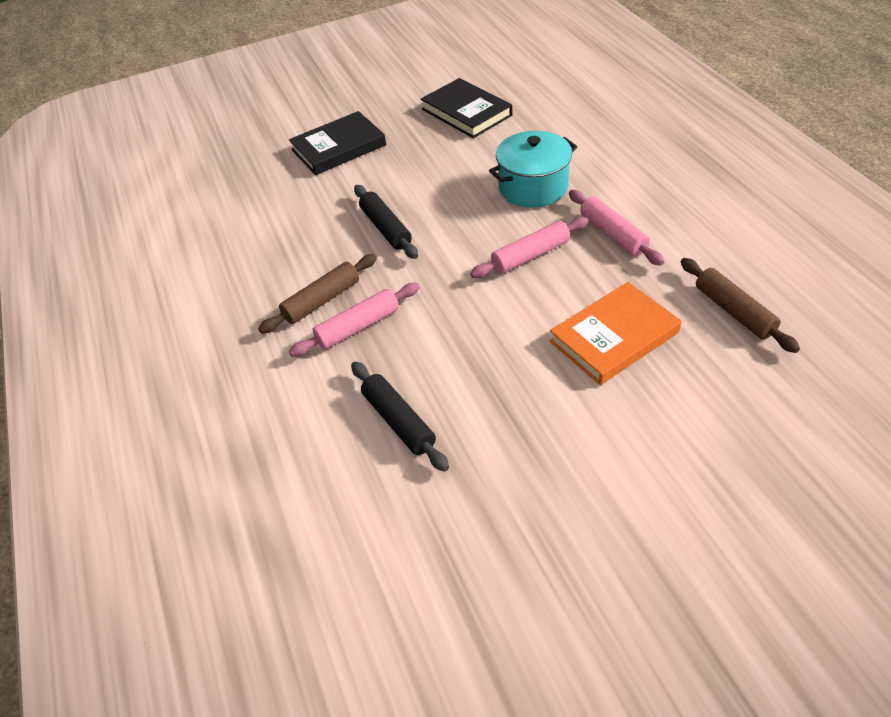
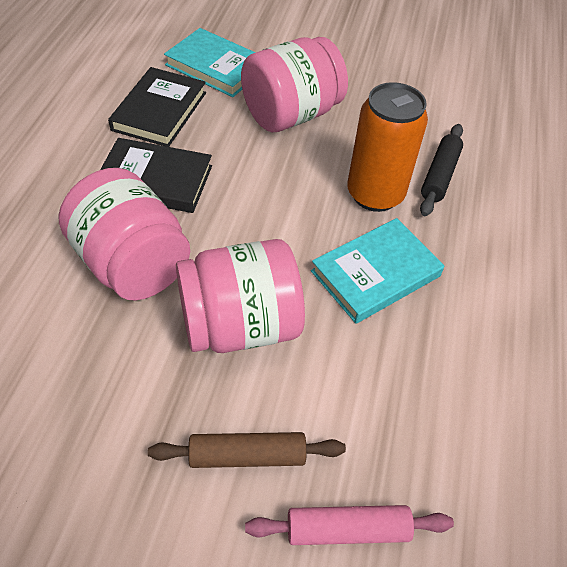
black rolling pin: 2 -> 1
brown rolling pin: 2 -> 1
orange book: 1 -> 0
orange can: 0 -> 1
pink jar: 0 -> 3
pink rolling pin: 3 -> 1
turquoise book: 0 -> 2
turquoise pot: 1 -> 0

